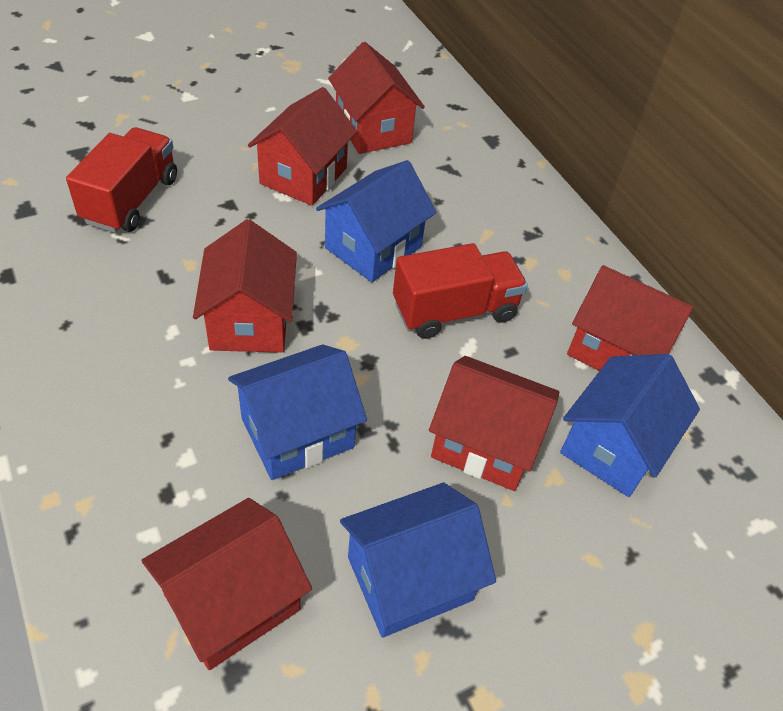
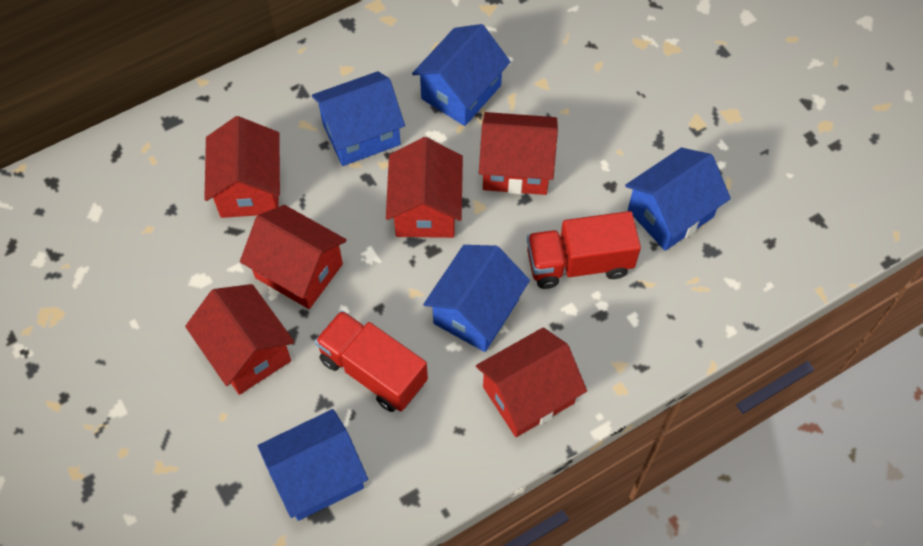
blue house: 4 -> 5

